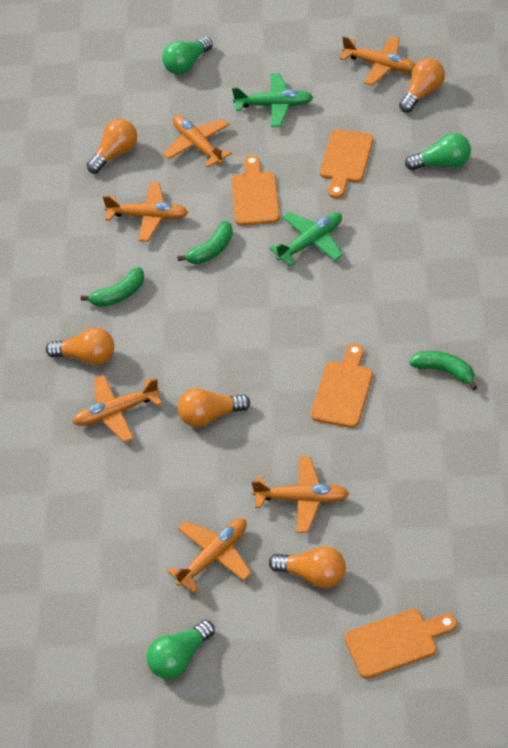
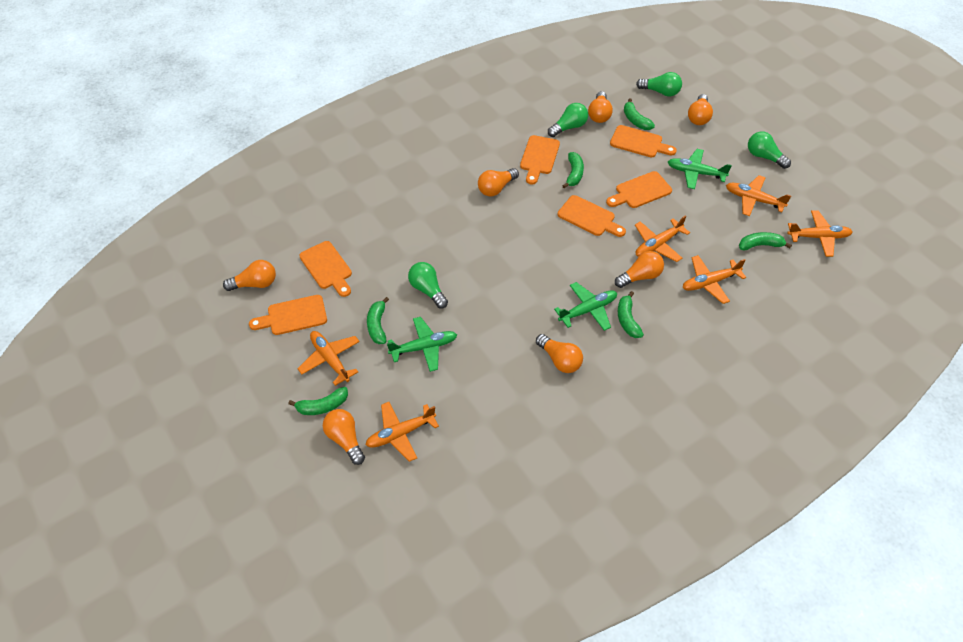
green banana: 3 -> 6
green light bulb: 3 -> 4
green plane: 2 -> 3
orange cutting board: 4 -> 6
orange light bulb: 5 -> 7

